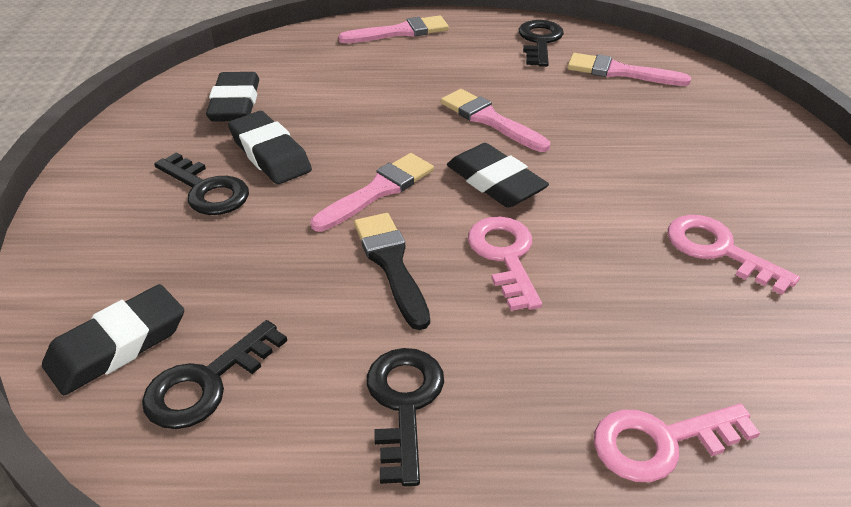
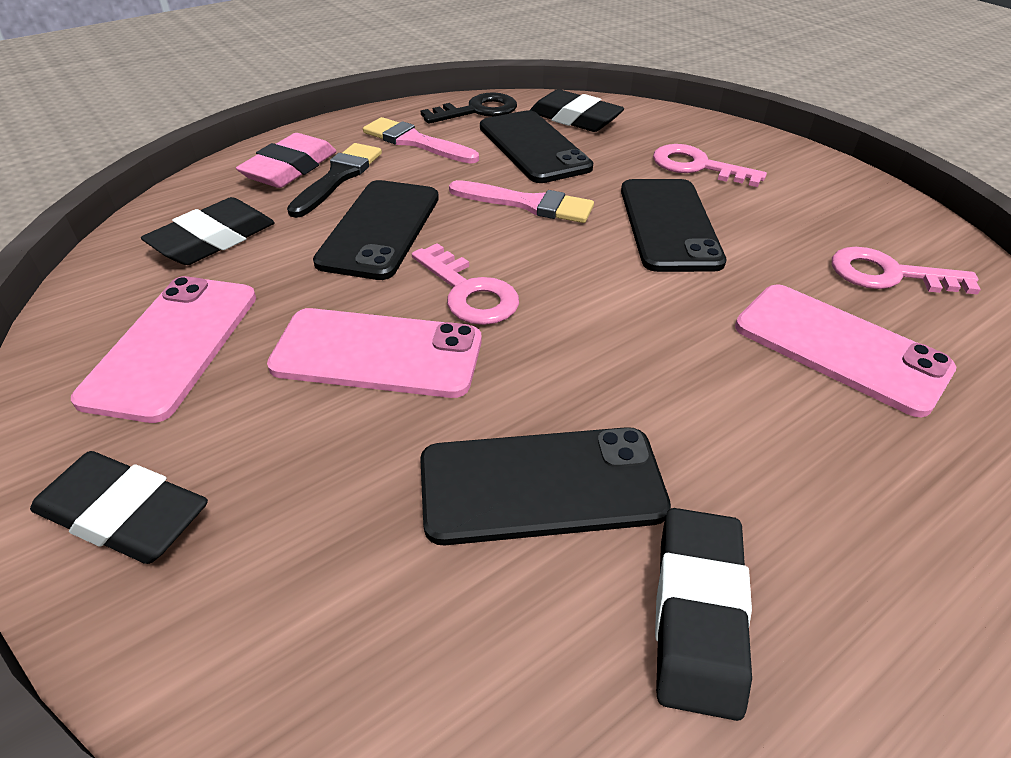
black key: 4 -> 1
black phone: 0 -> 4
pink brush: 4 -> 2
pink eraser: 0 -> 1
pink phone: 0 -> 3

